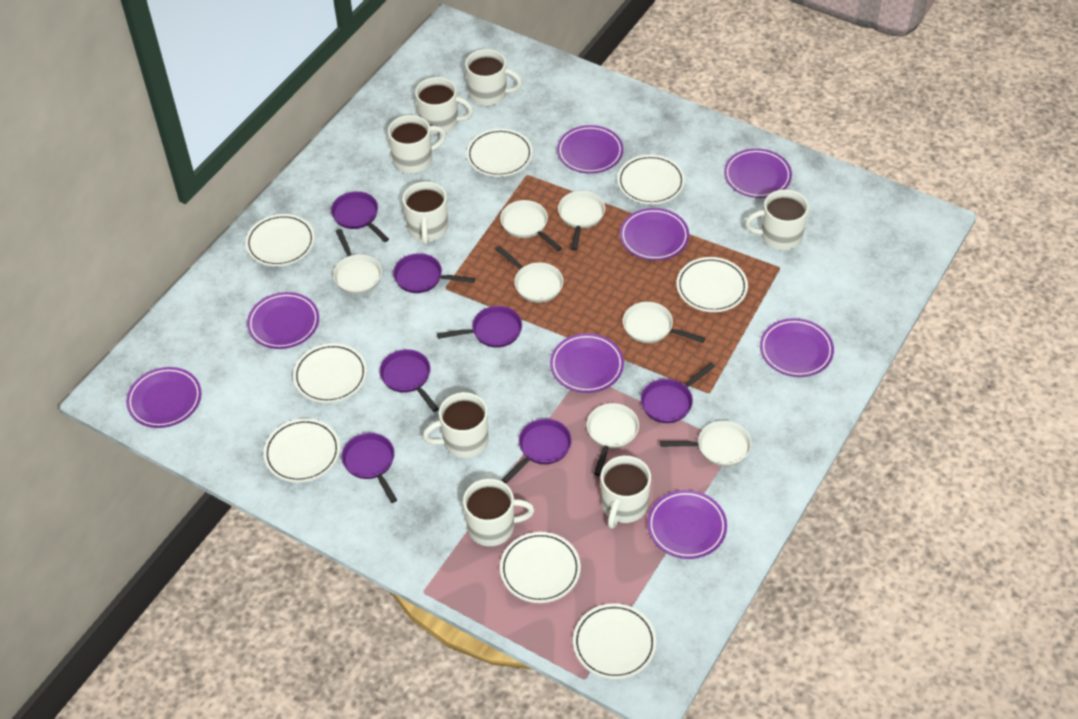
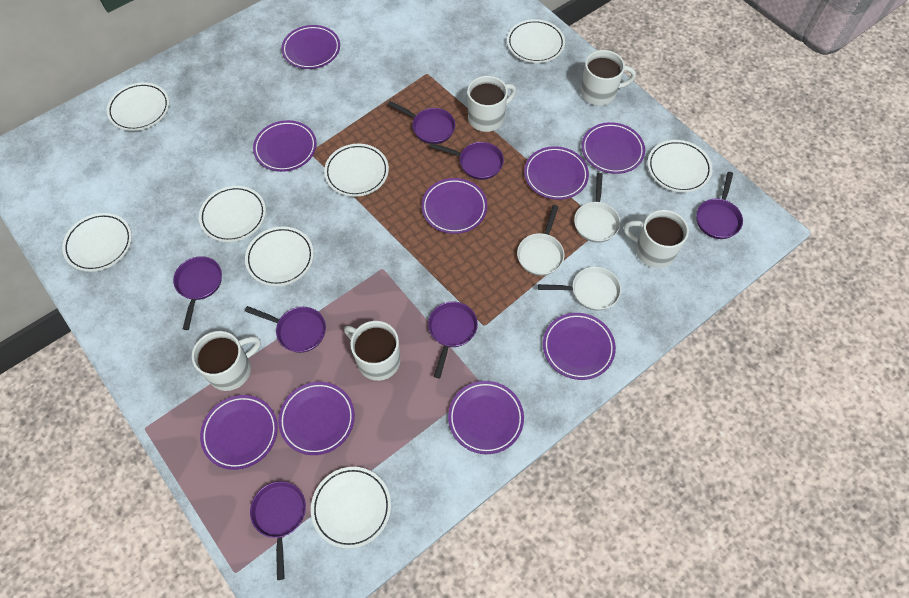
purple plate: 8 -> 9
white mug: 8 -> 5
white pan: 7 -> 3

